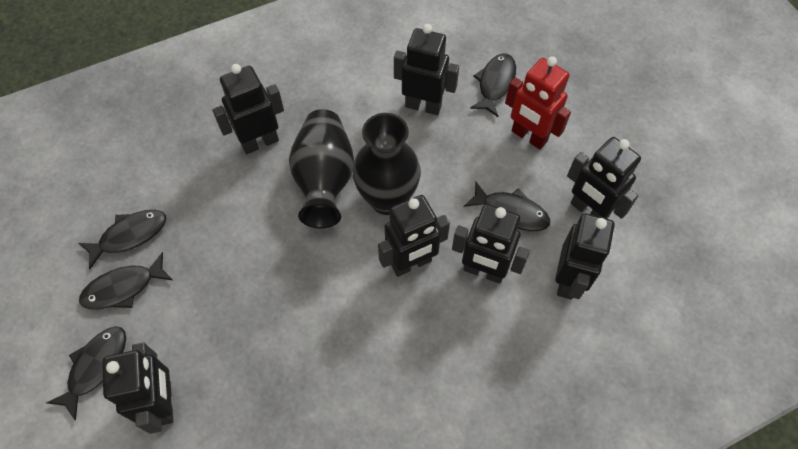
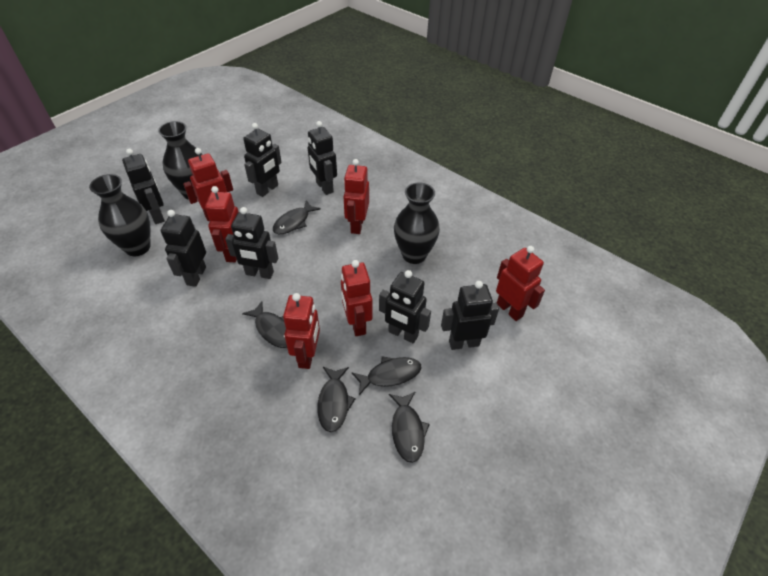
black vase: 2 -> 3
red robot: 1 -> 6

